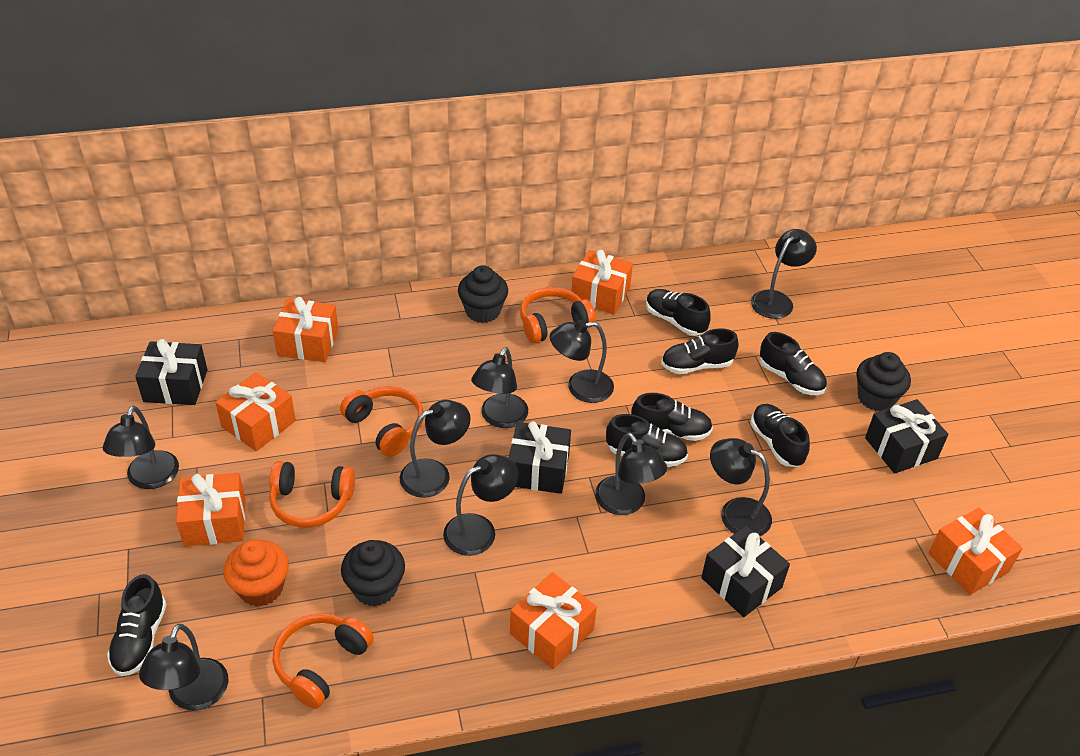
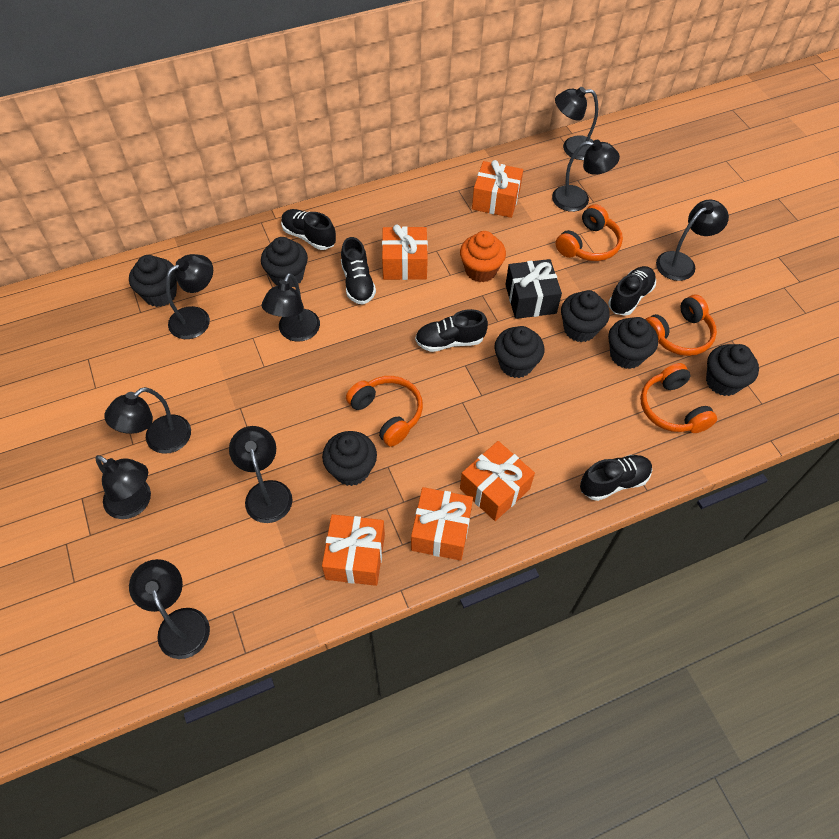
black cupcake: 3 -> 7
black gift: 4 -> 1
black shoe: 7 -> 5
orange gift: 6 -> 5

